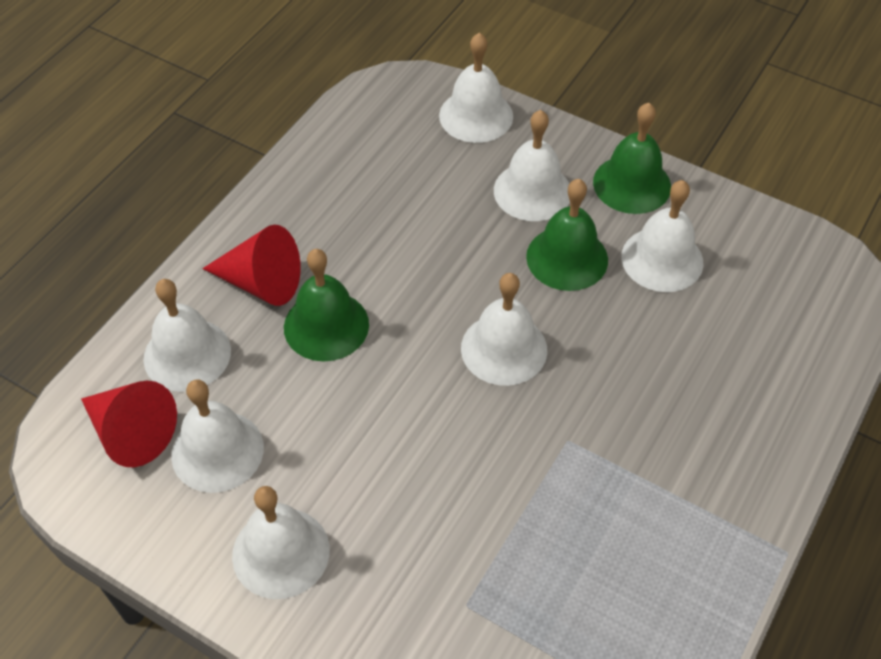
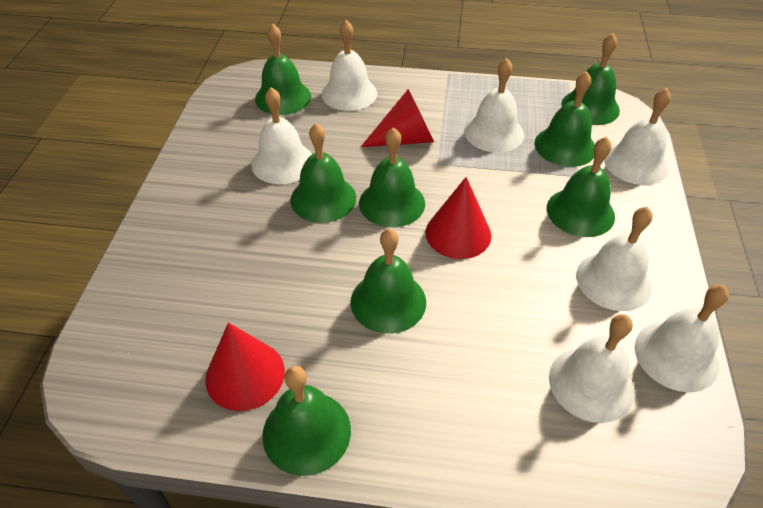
green bell: 3 -> 8
red cone: 2 -> 3

